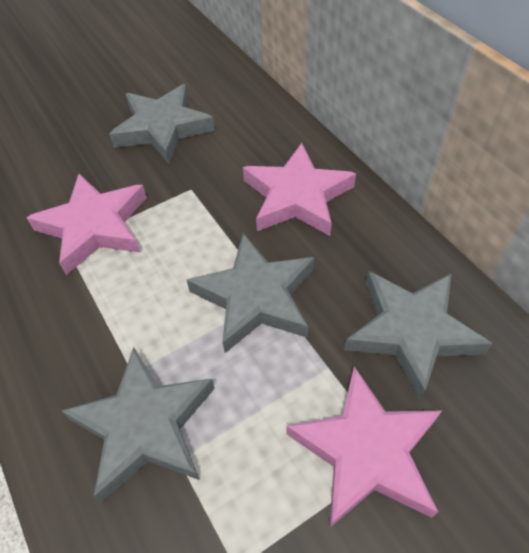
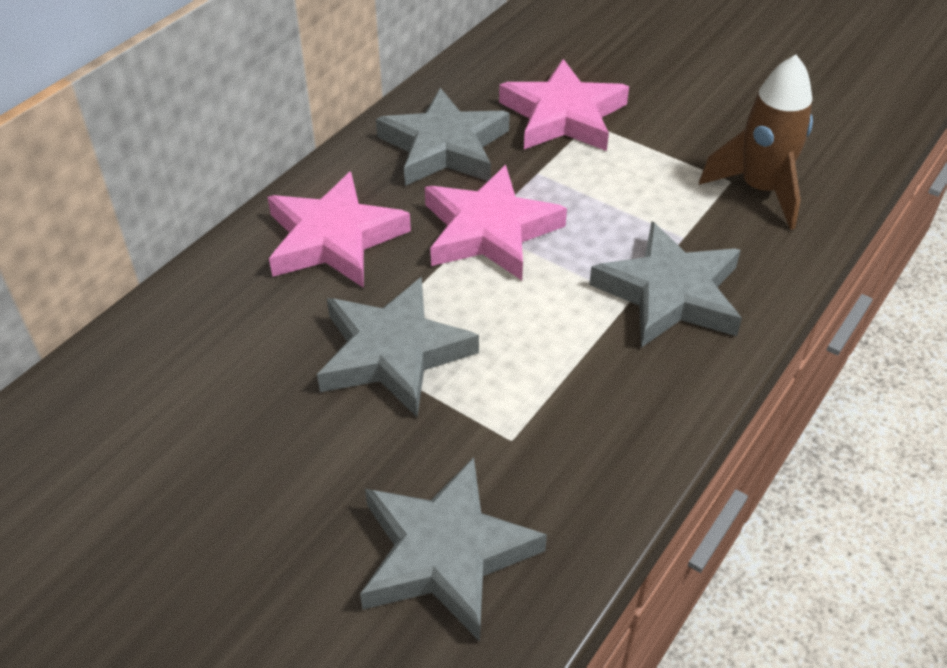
brown rocket: 0 -> 1

